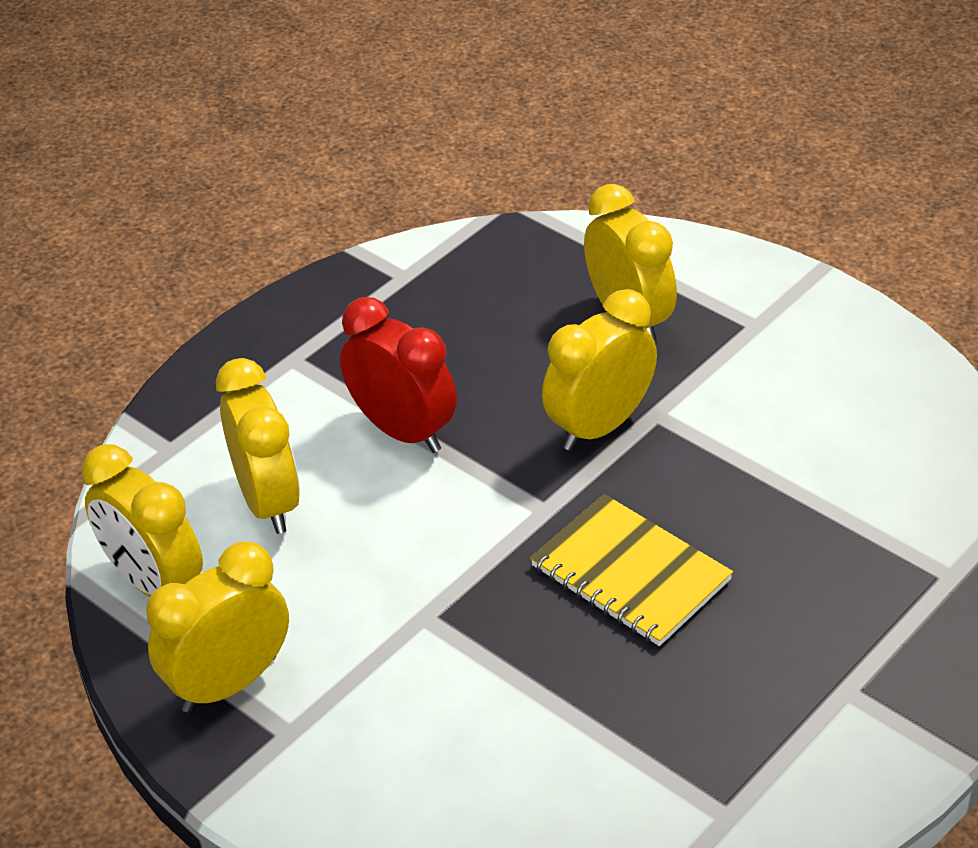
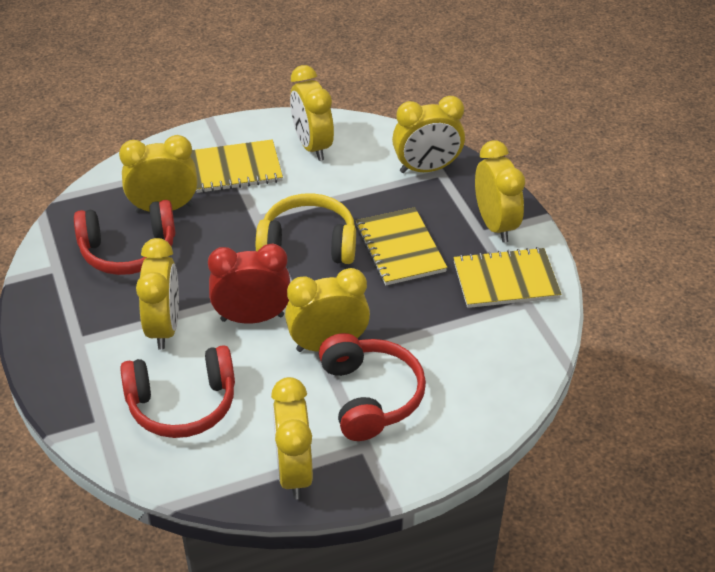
red headphones: 0 -> 3
yellow clock: 5 -> 7
yellow headphones: 0 -> 1
yellow notebook: 1 -> 3

